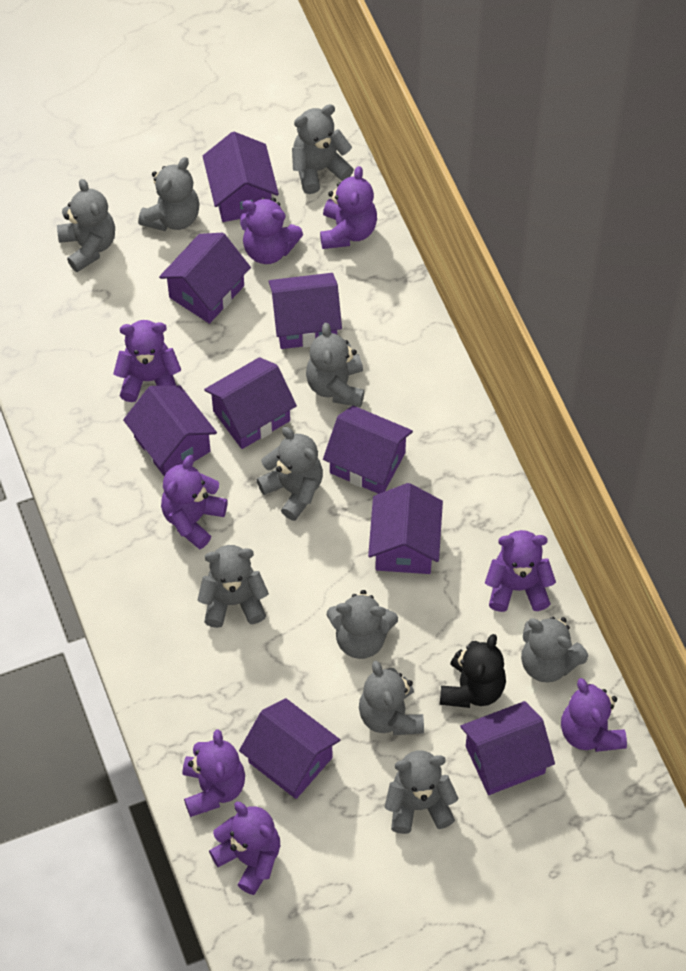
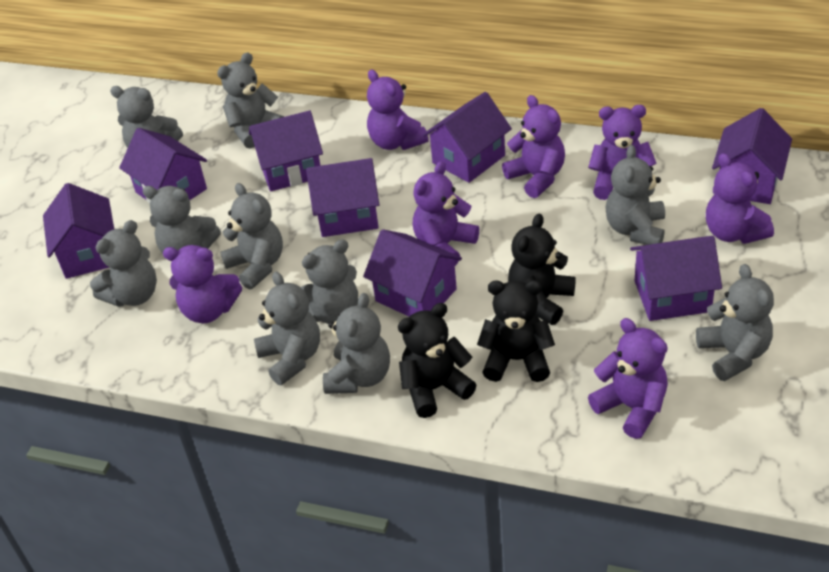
black teddy bear: 1 -> 3
purple house: 9 -> 8
purple teddy bear: 8 -> 7

